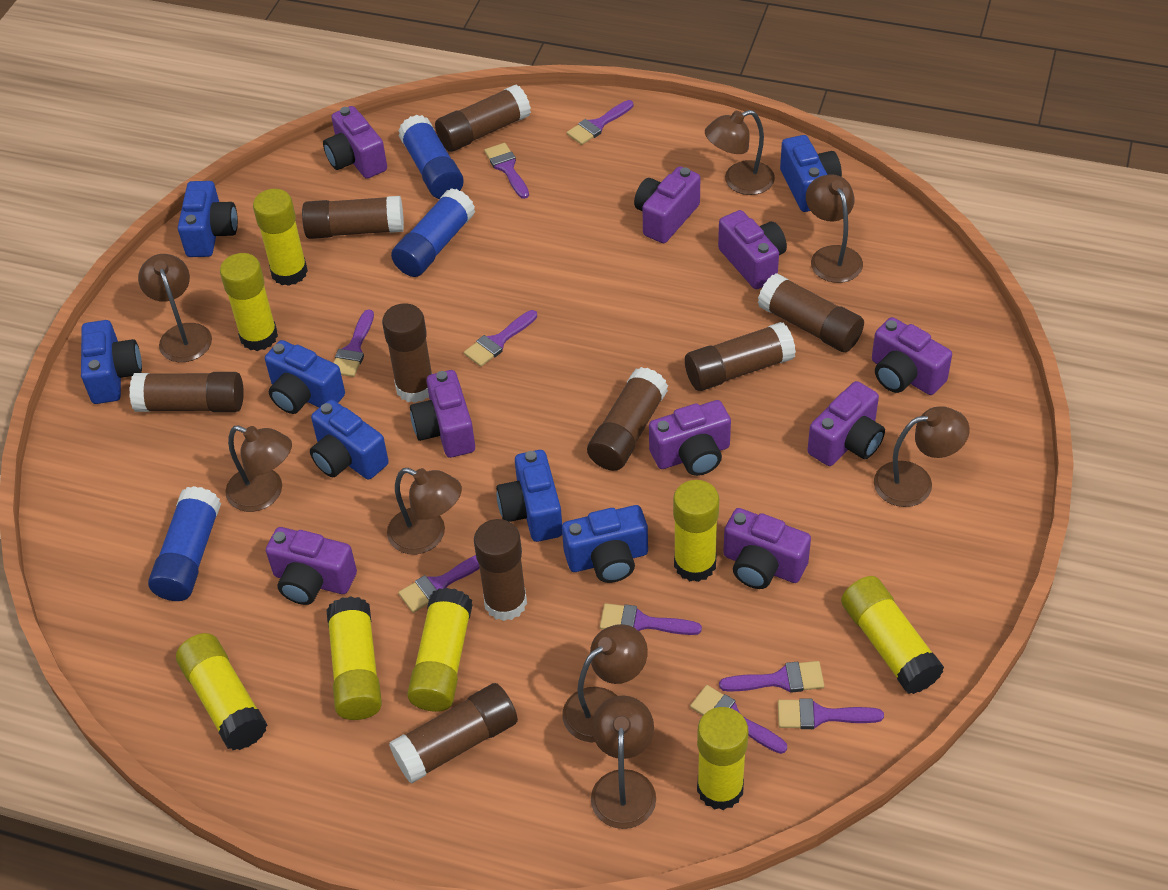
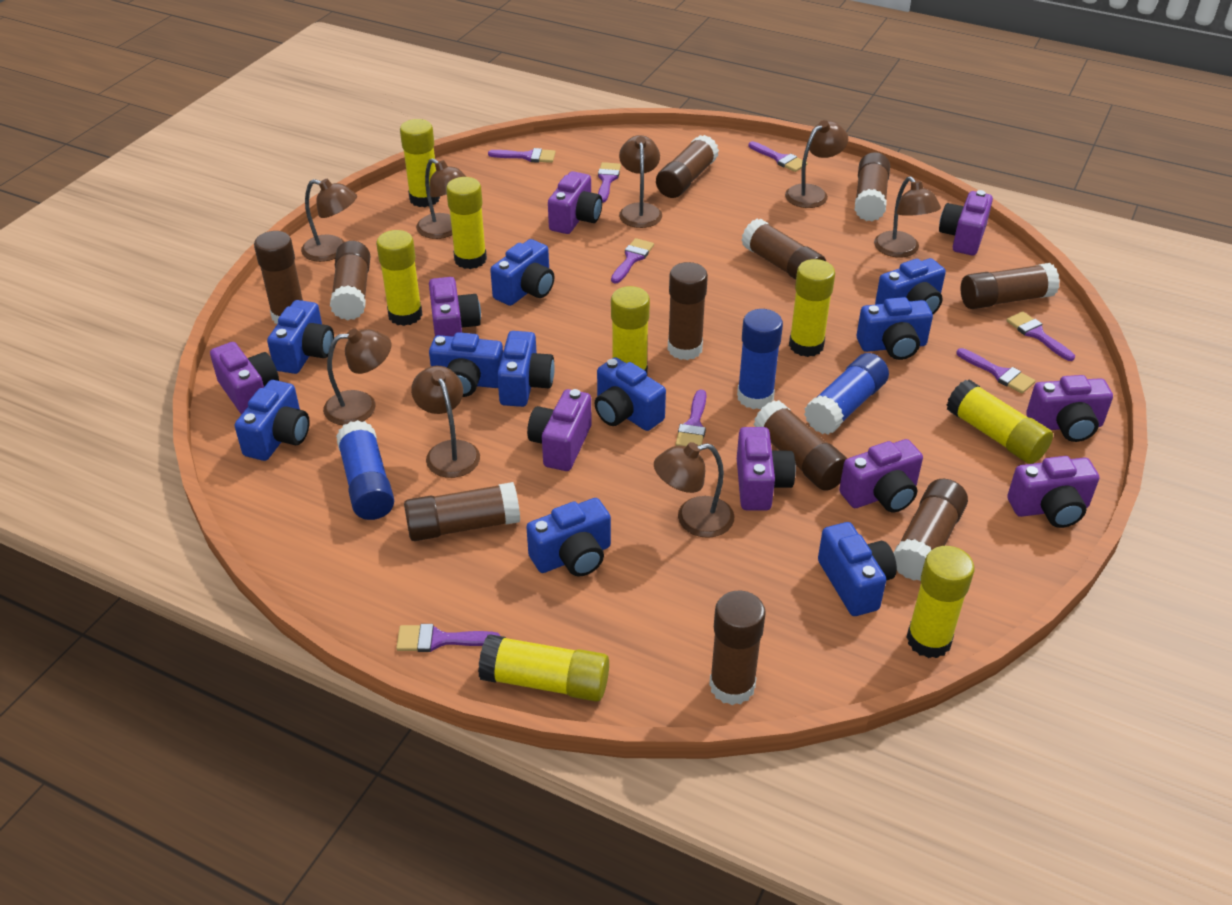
blue camera: 7 -> 10
brown glue stick: 9 -> 11
purple brush: 9 -> 8

